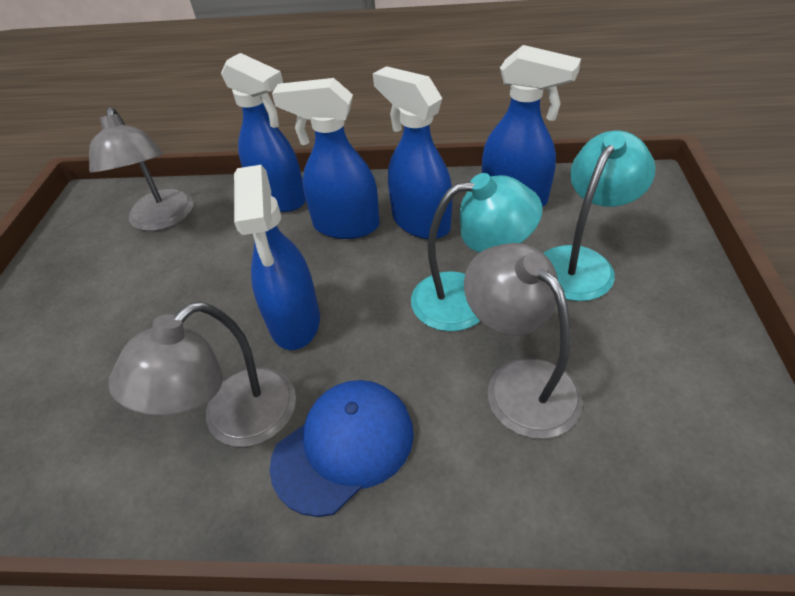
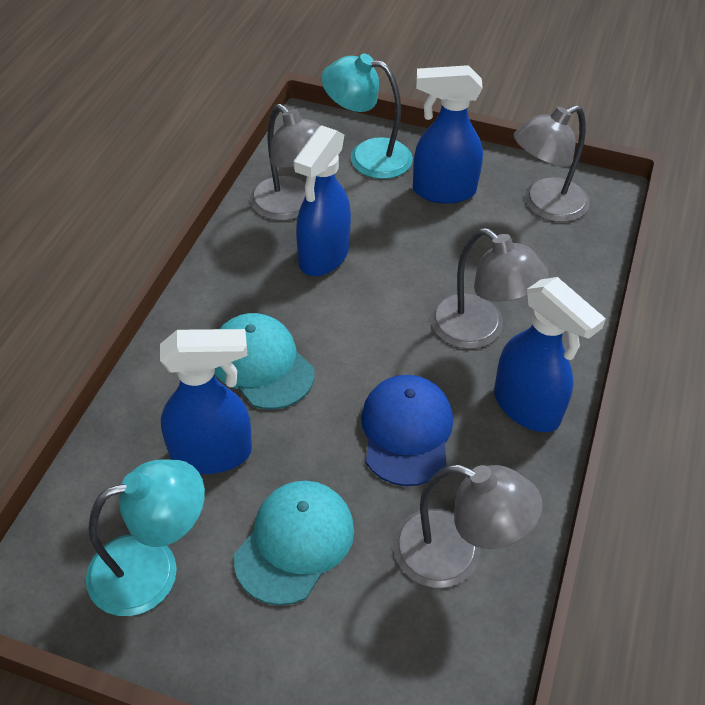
blue spray bottle: 5 -> 4
grey lamp: 3 -> 4
turquoise cap: 0 -> 2

